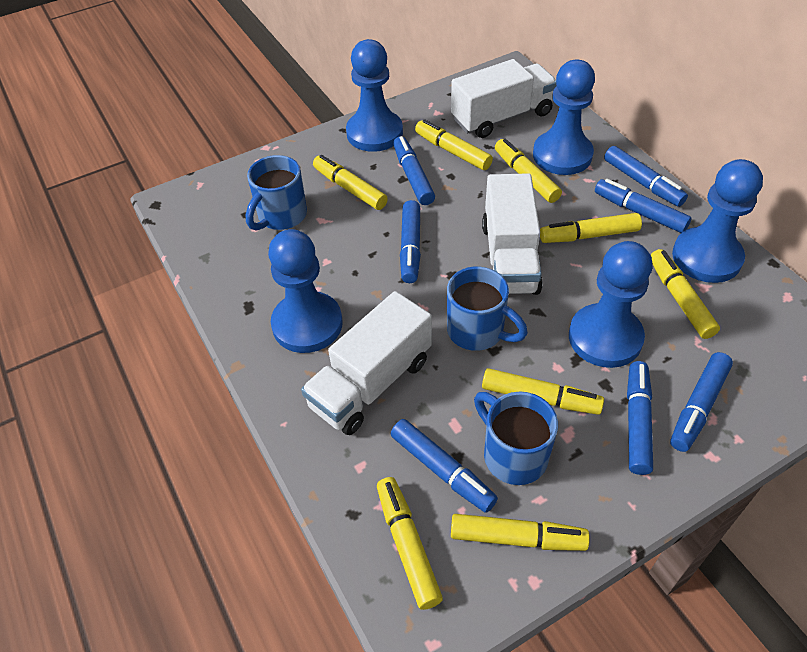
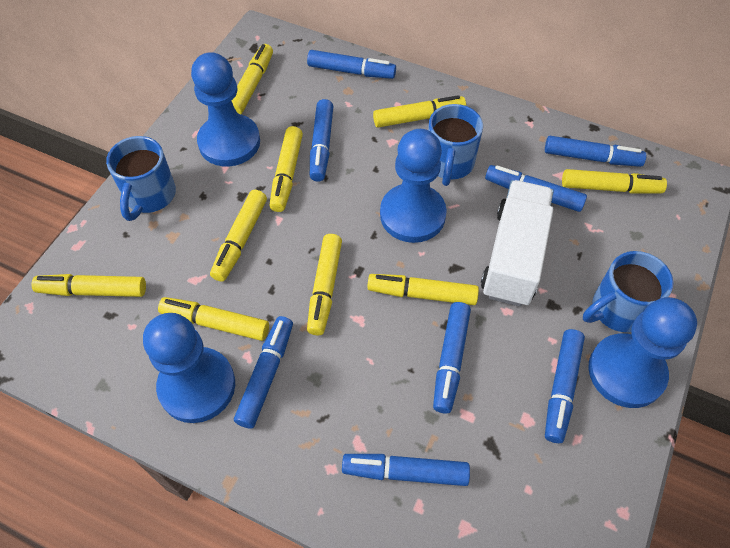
blue marker: 7 -> 8
blue pawn: 5 -> 4
white truck: 3 -> 1
yellow marker: 8 -> 9

